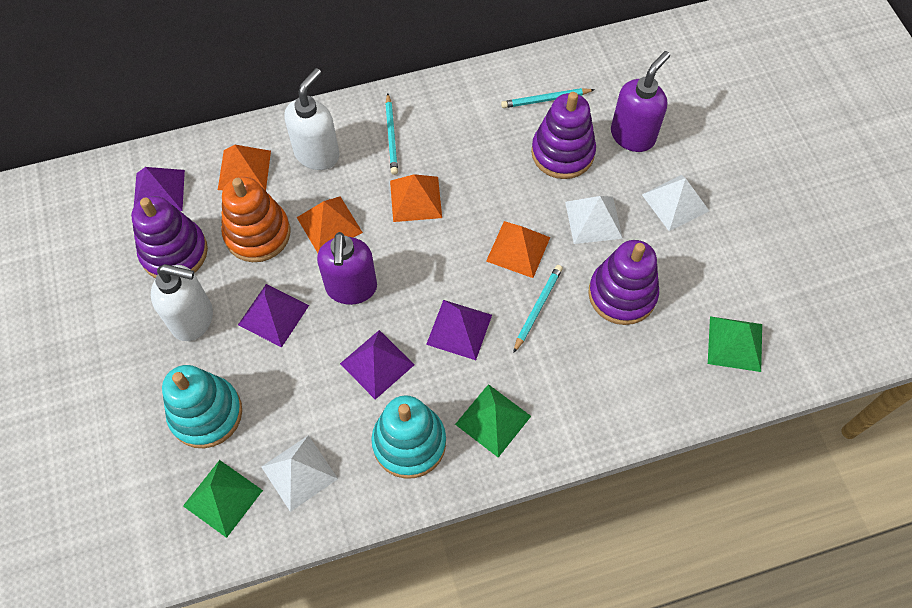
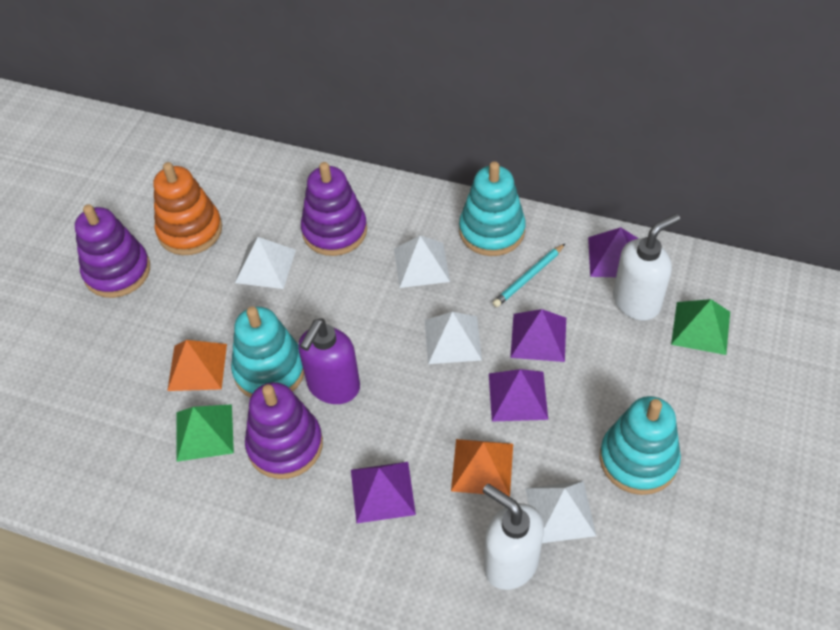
green pyramid: 3 -> 2
orange pyramid: 4 -> 2
purple soap dispenser: 2 -> 1
turquoise pencil: 3 -> 1
turquoise stacking toy: 2 -> 3
white pyramid: 3 -> 4

